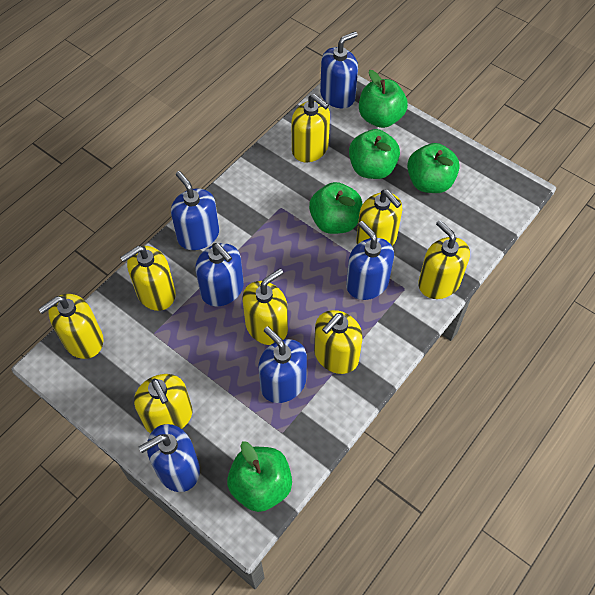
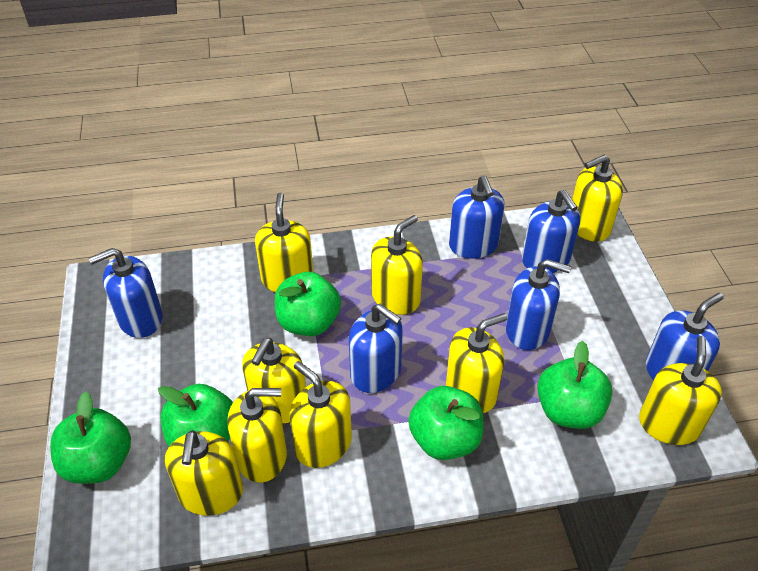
yellow soap dispenser: 8 -> 9

